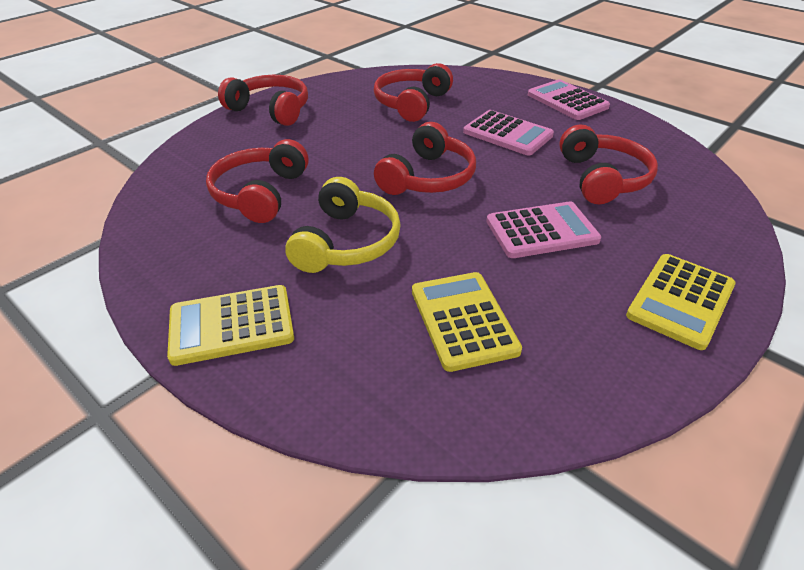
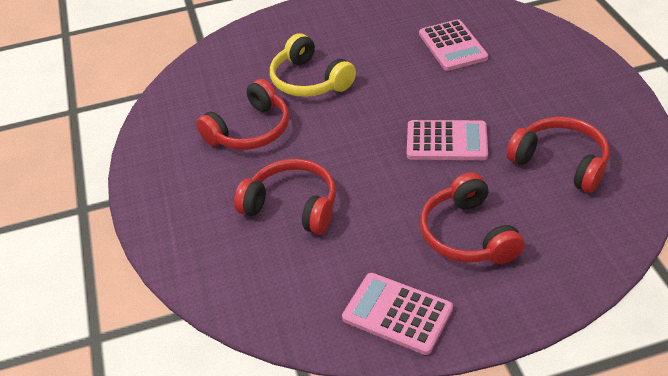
red headphones: 5 -> 4
yellow calculator: 3 -> 0

